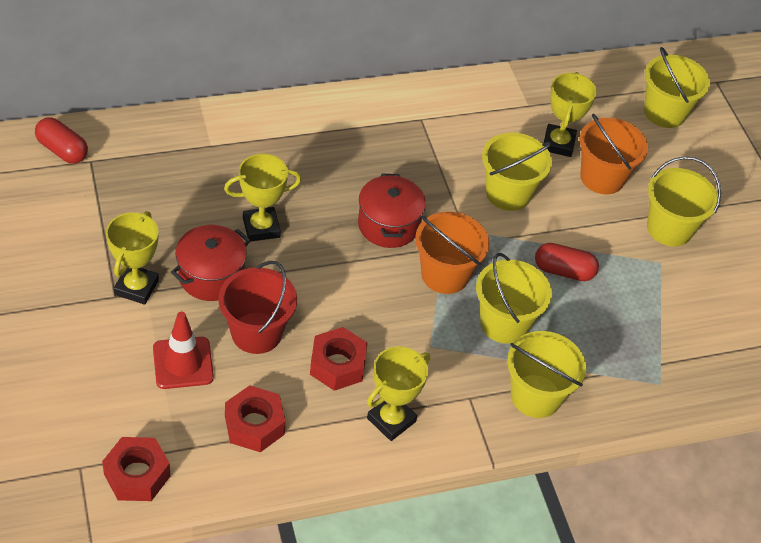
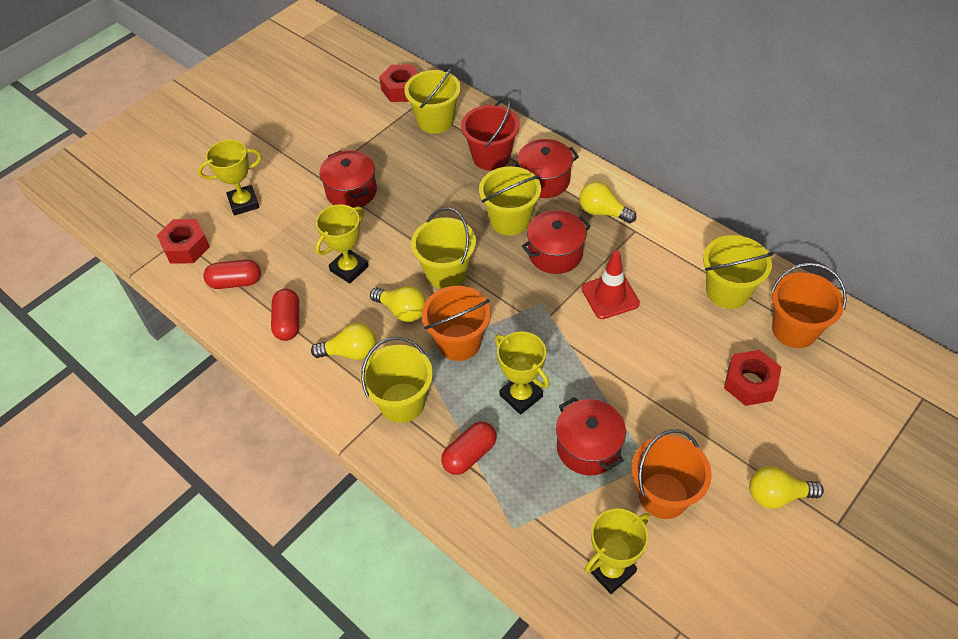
orange bucket: 2 -> 3
red capsule: 2 -> 3
red pot: 2 -> 4
yellow light bulb: 0 -> 4

